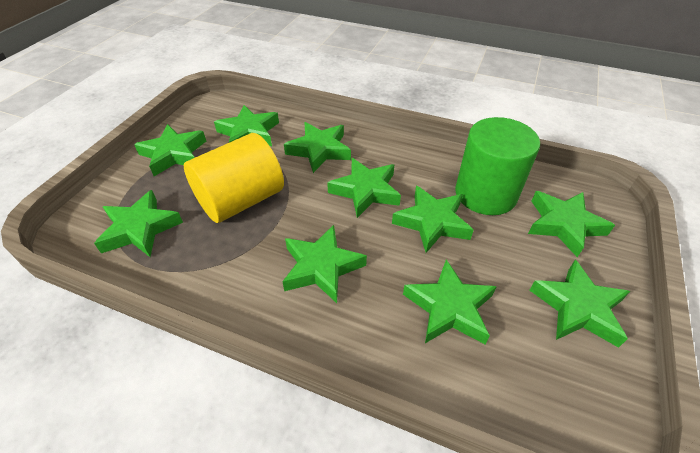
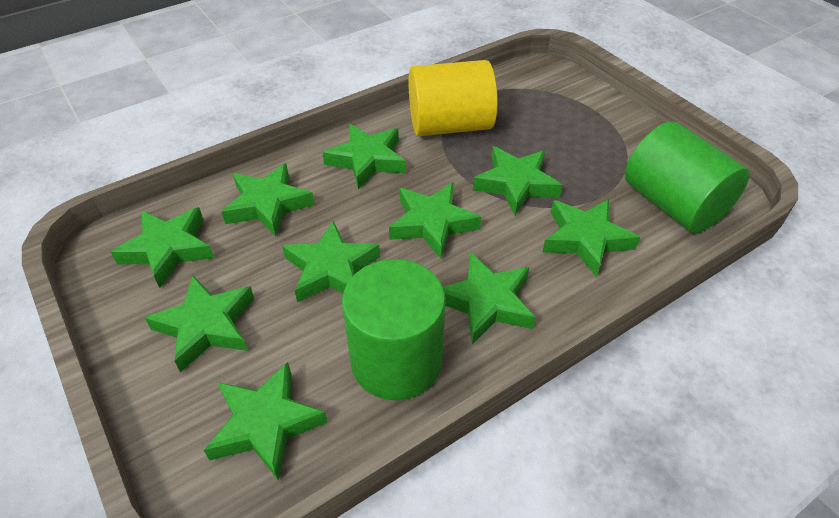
green cylinder: 1 -> 2

